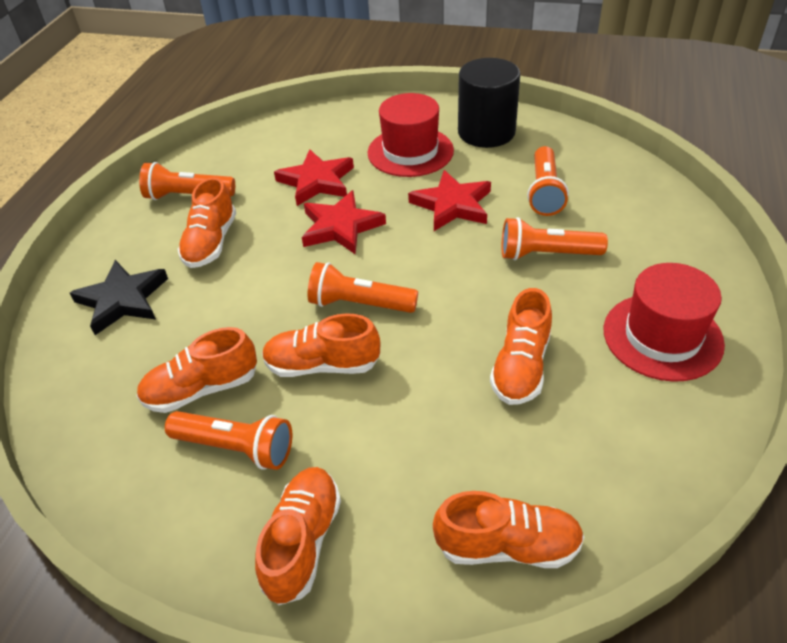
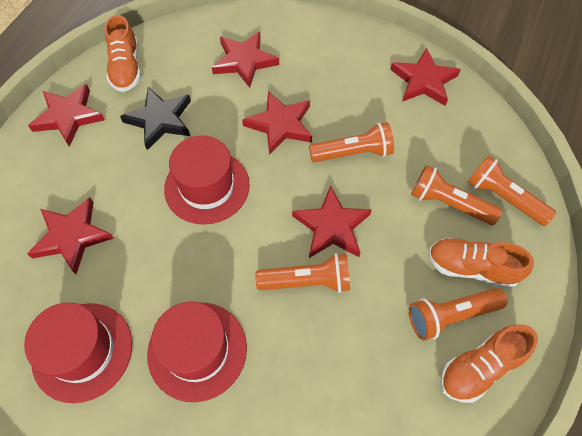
black cylinder: 1 -> 0
orange shoe: 6 -> 3
red hat: 2 -> 3
red star: 3 -> 6

